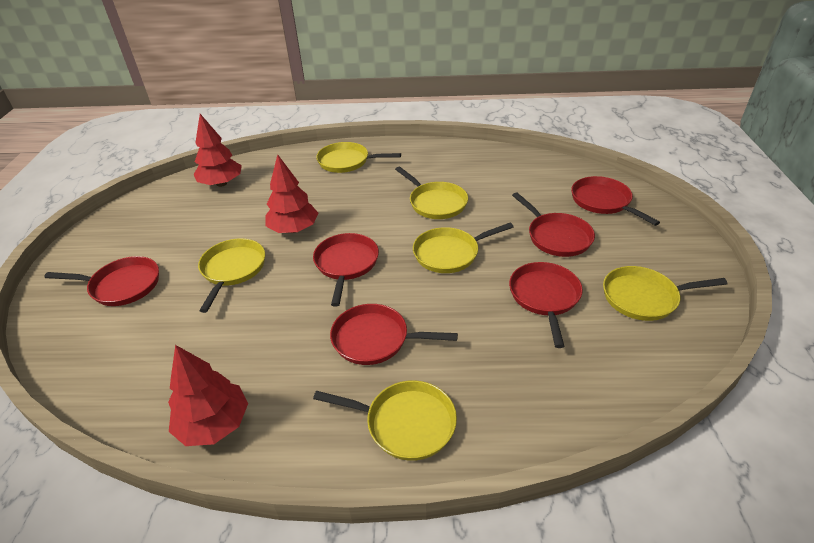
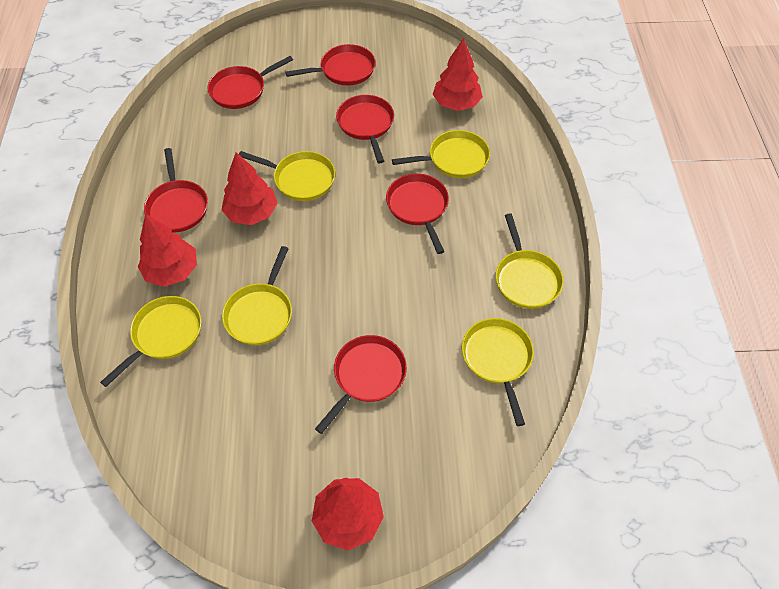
red tree: 3 -> 4

